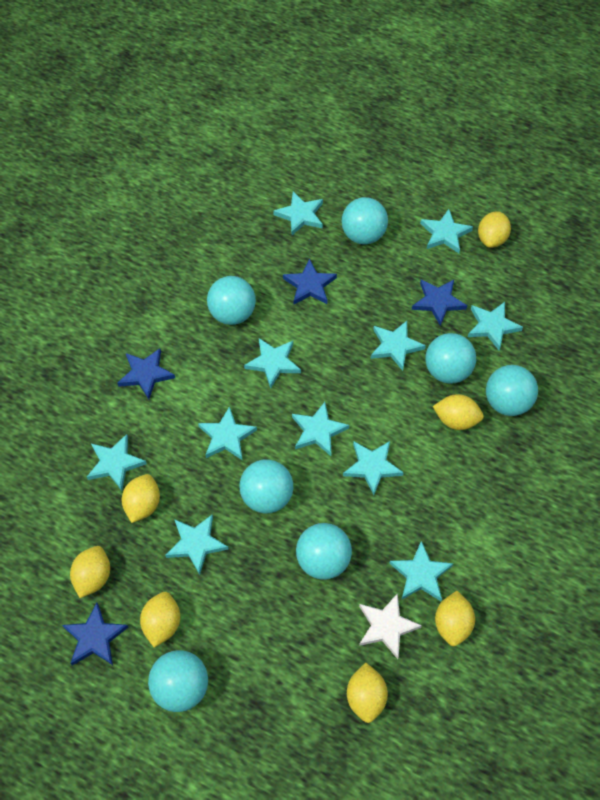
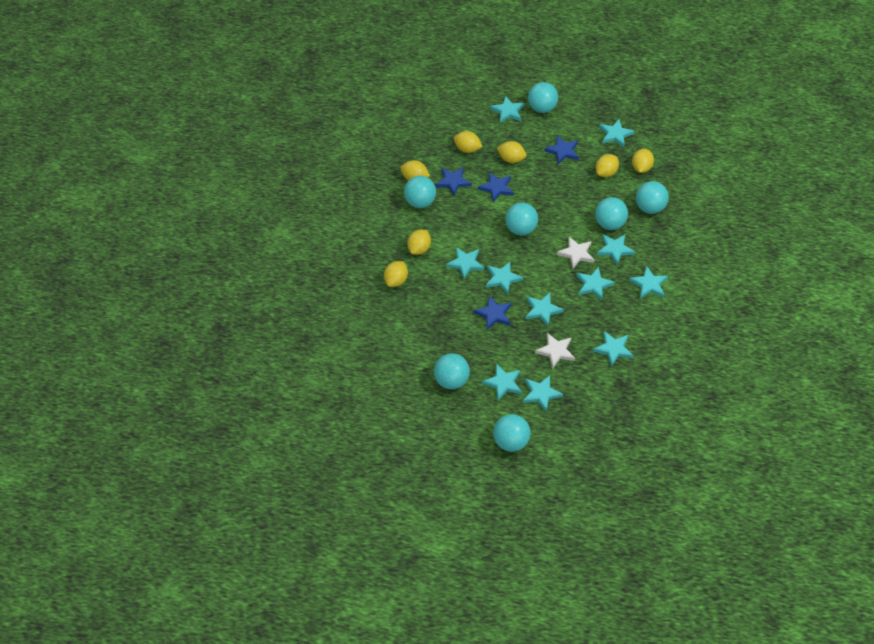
white star: 1 -> 2

